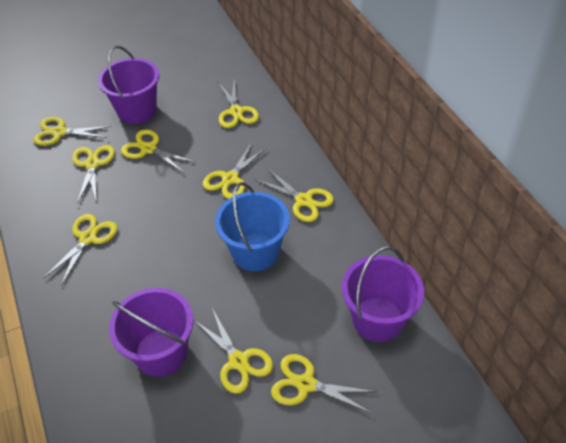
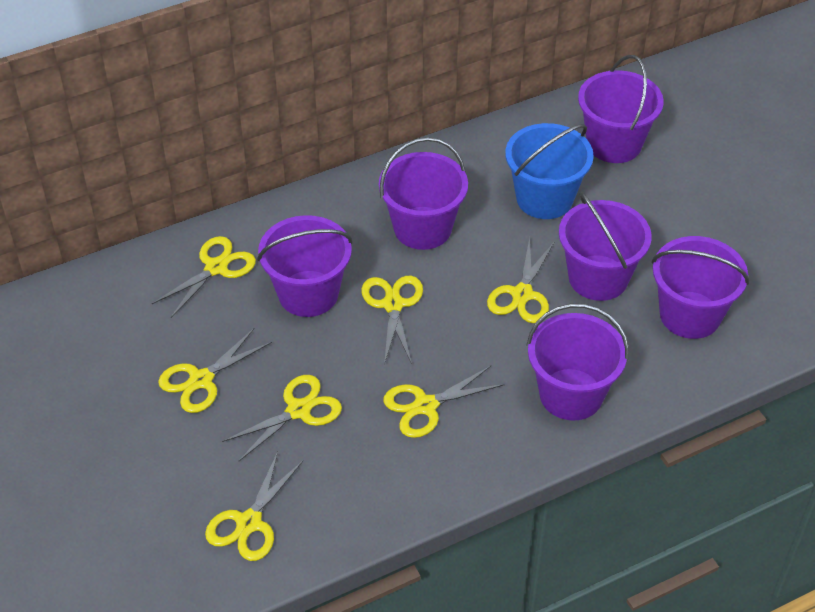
purple bucket: 3 -> 6
yellow scissors: 9 -> 7

